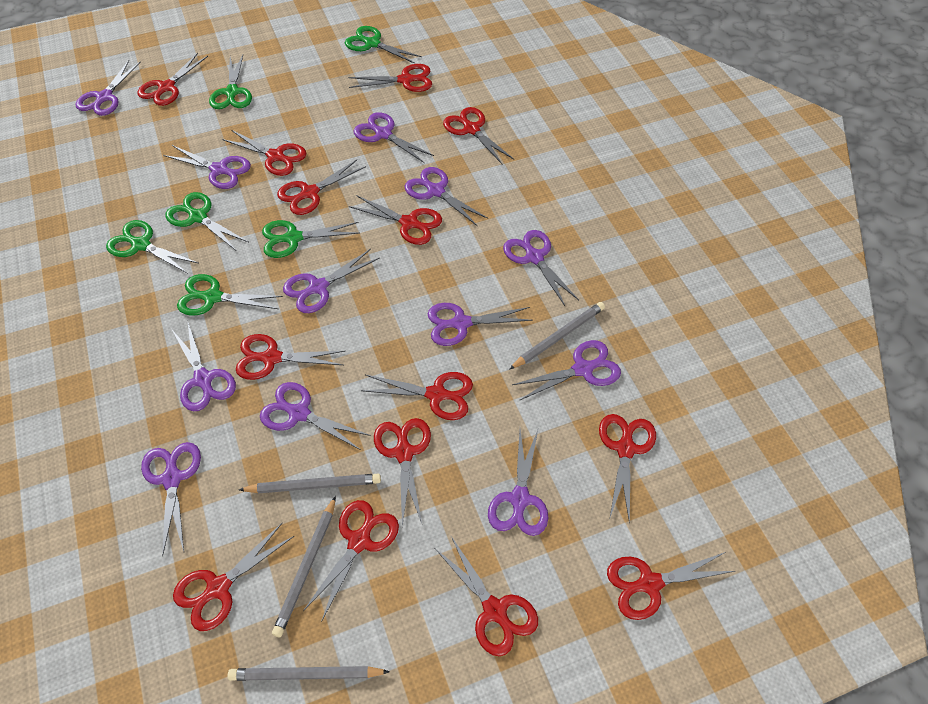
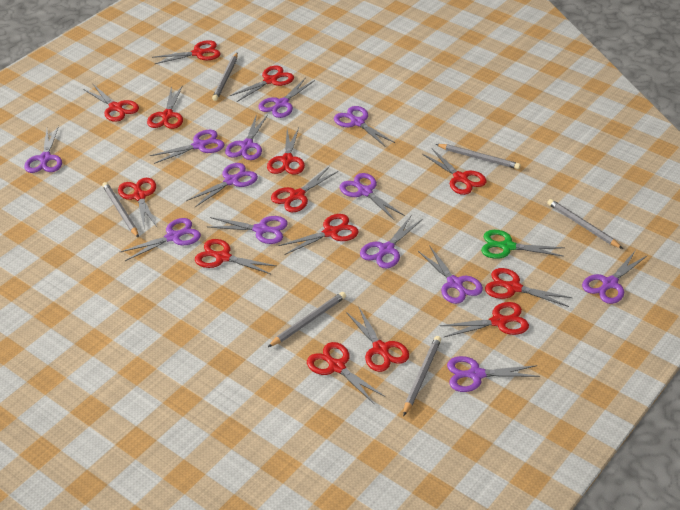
green scissors: 6 -> 1
grey pencil: 4 -> 6
purple scissors: 12 -> 13

